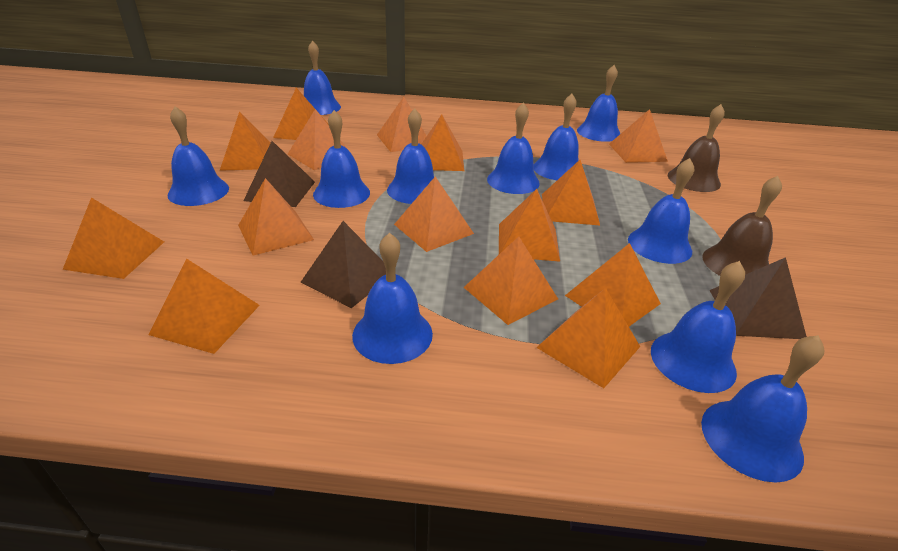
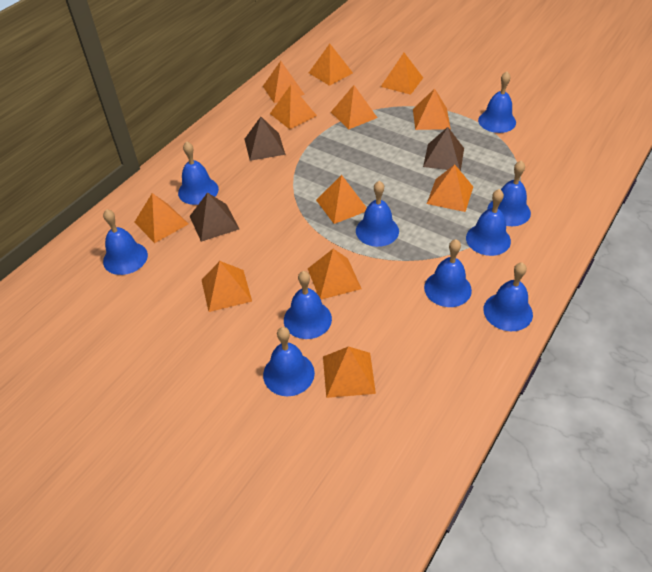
blue bell: 11 -> 10
brown bell: 2 -> 0
orange pyramid: 15 -> 12

